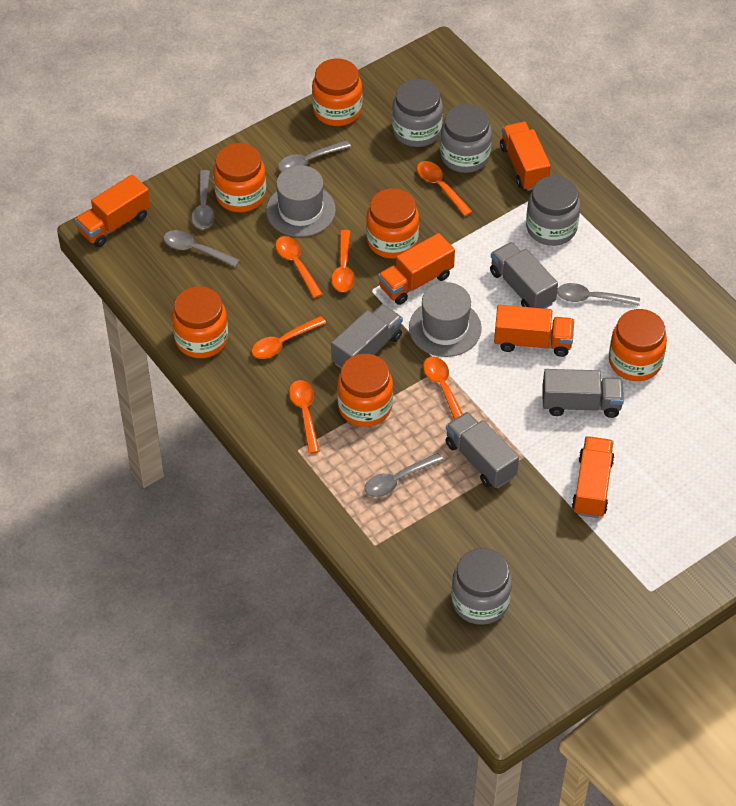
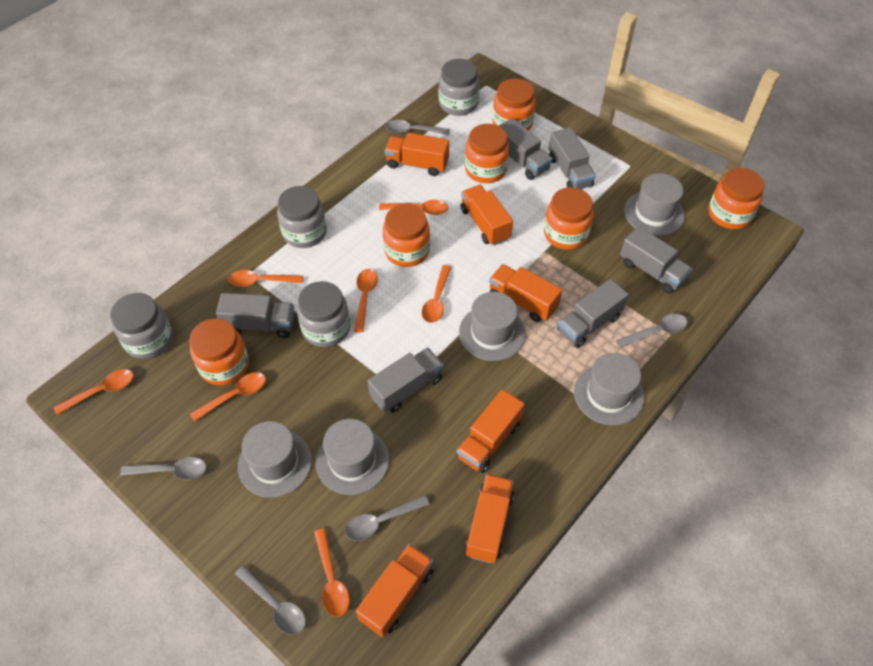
grey hat: 2 -> 5
grey truck: 4 -> 6
orange spoon: 6 -> 7
orange truck: 5 -> 6

